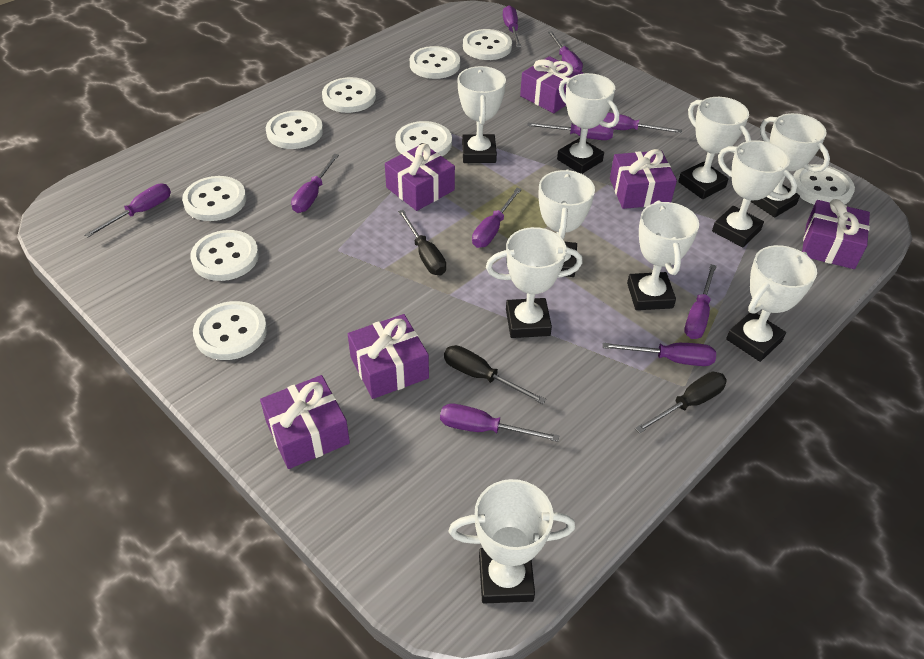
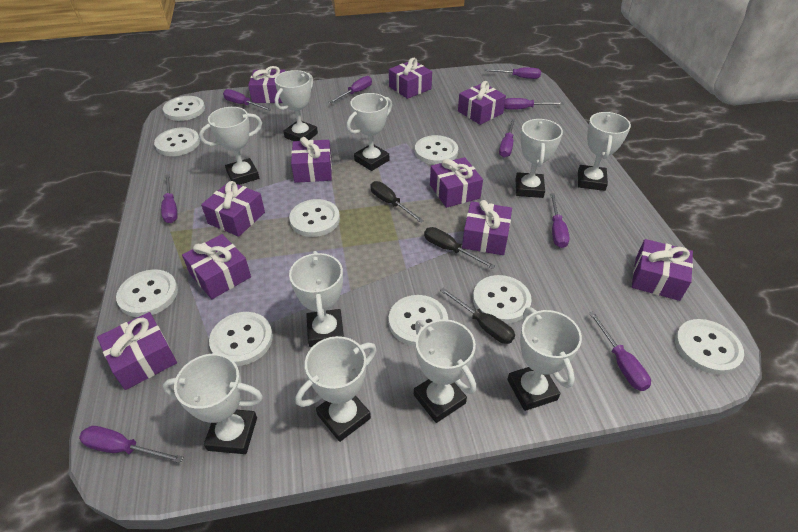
purple gift: 6 -> 10
purple screwdriver: 10 -> 9

